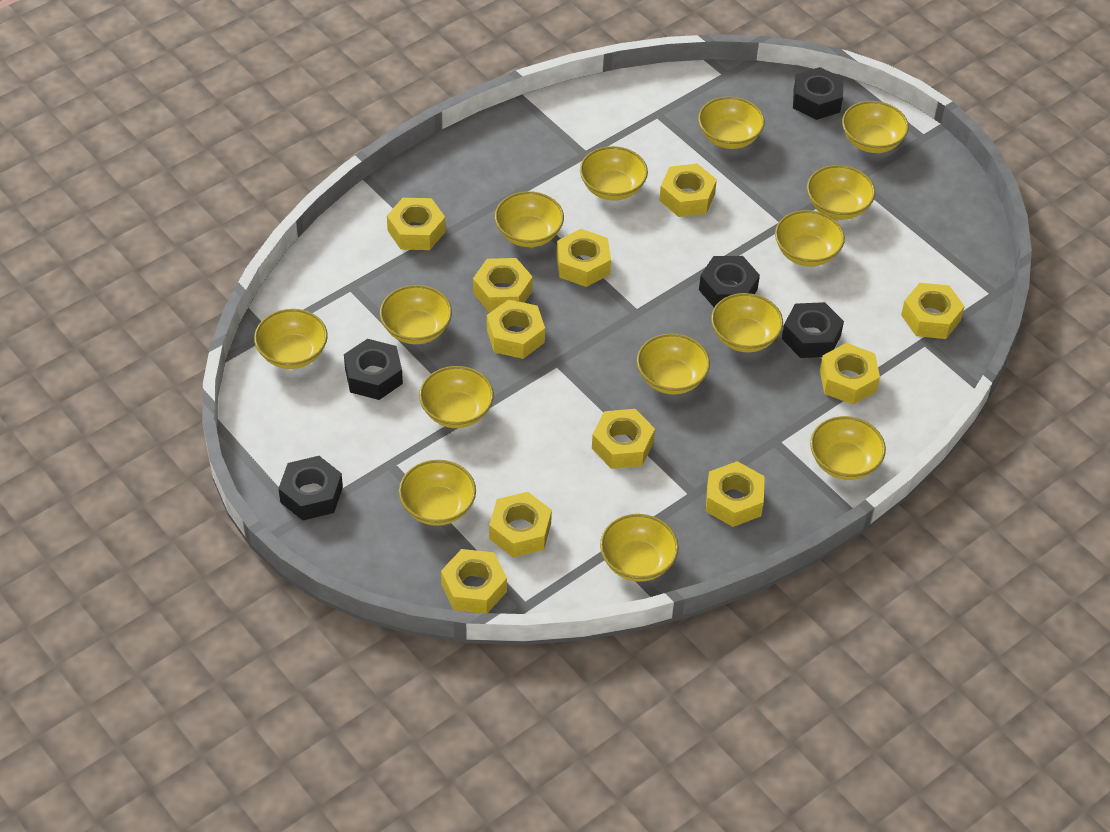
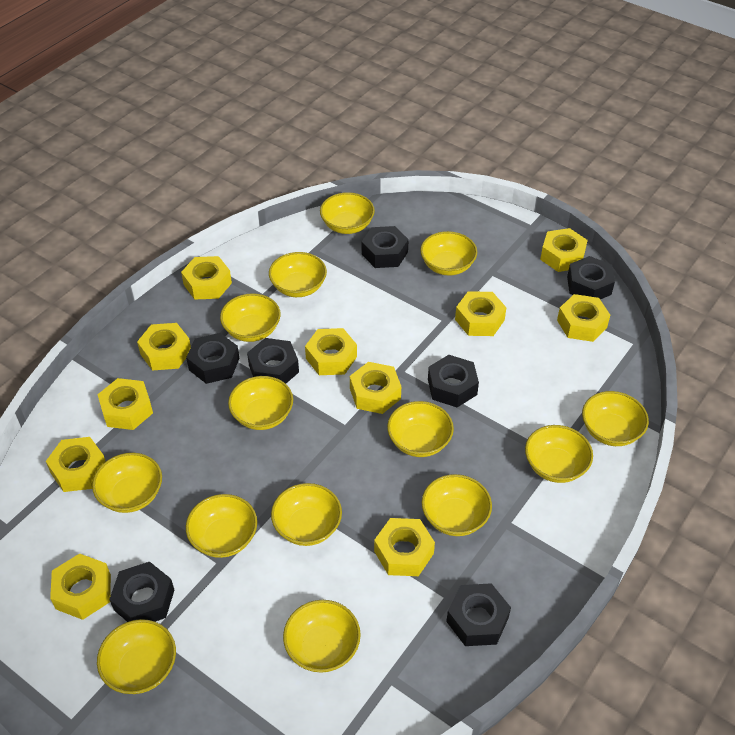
black nut: 5 -> 7

